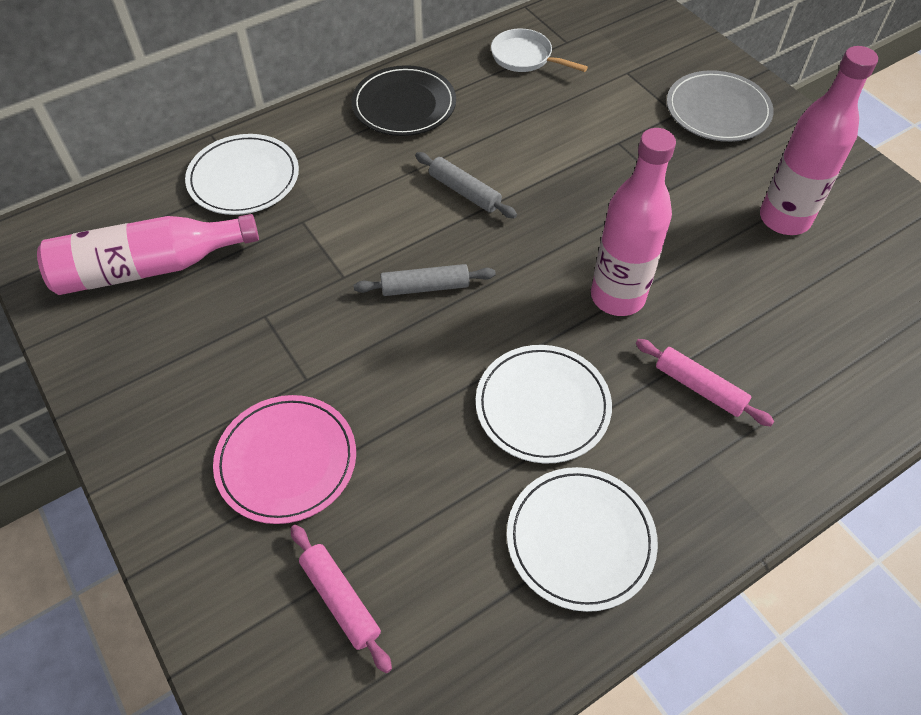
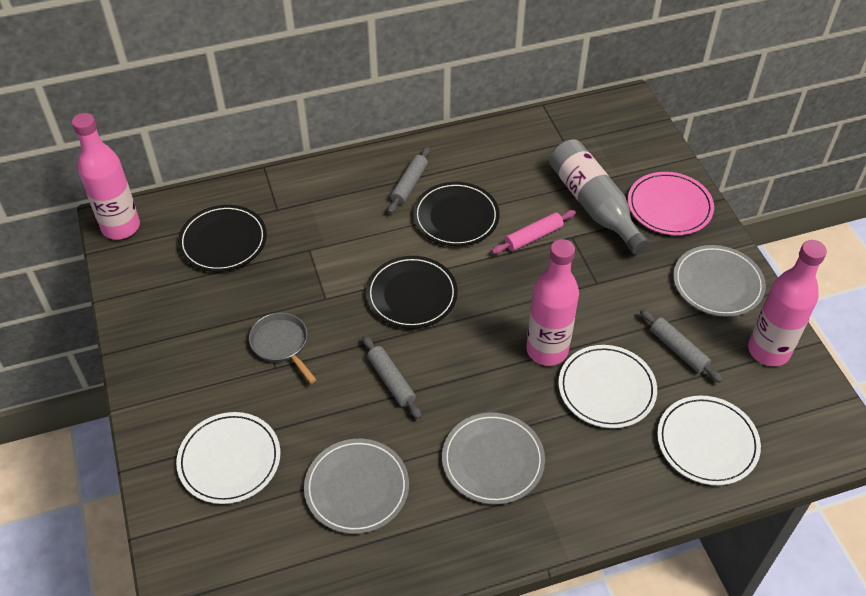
black plate: 1 -> 3
grey bottle: 0 -> 1
grey pan: 0 -> 1
grey plate: 1 -> 3
grey rolling pin: 2 -> 3
pink rolling pin: 2 -> 1
white pan: 1 -> 0

